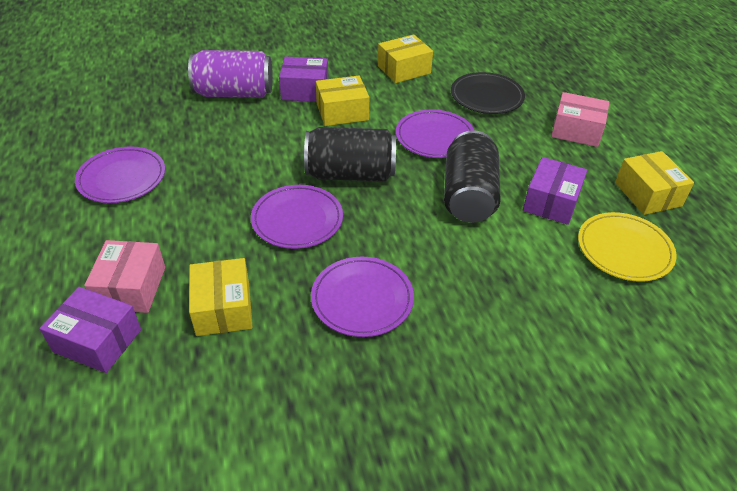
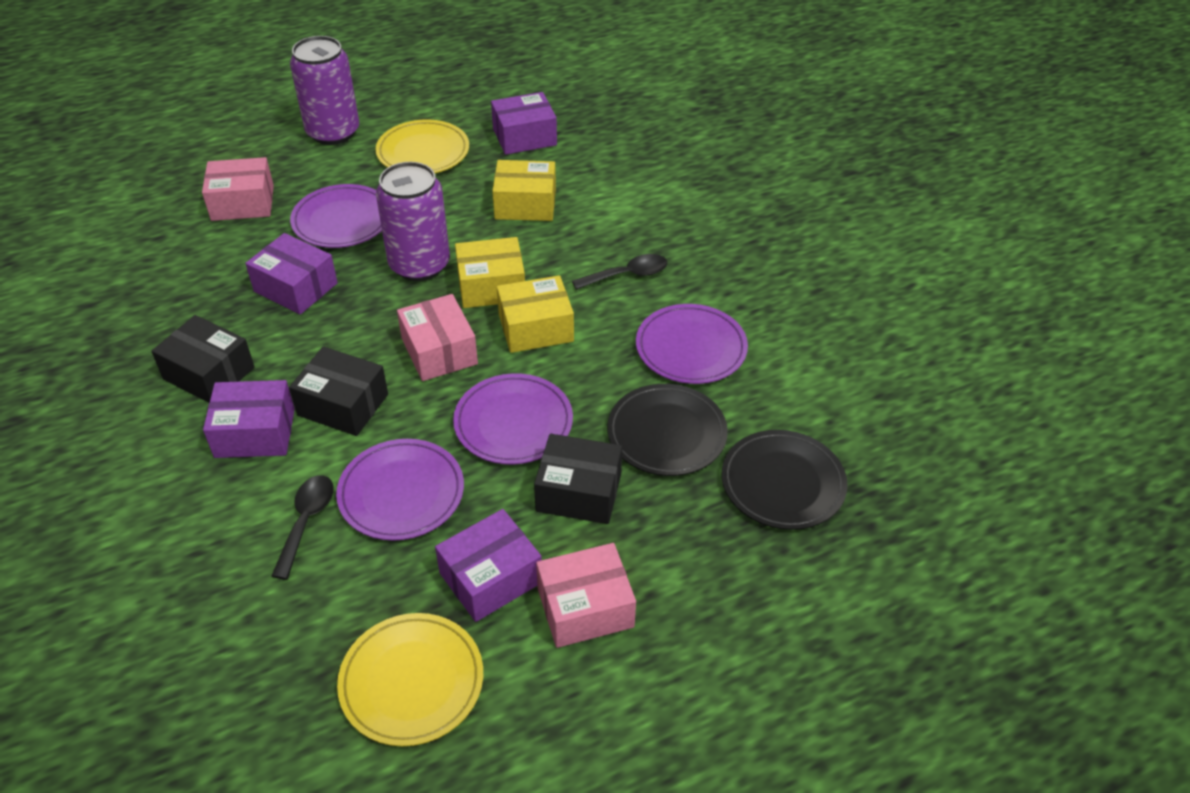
black box: 0 -> 3
black can: 2 -> 0
black plate: 1 -> 2
black spoon: 0 -> 2
pink box: 2 -> 3
purple box: 3 -> 4
purple can: 1 -> 2
yellow box: 4 -> 3
yellow plate: 1 -> 2

